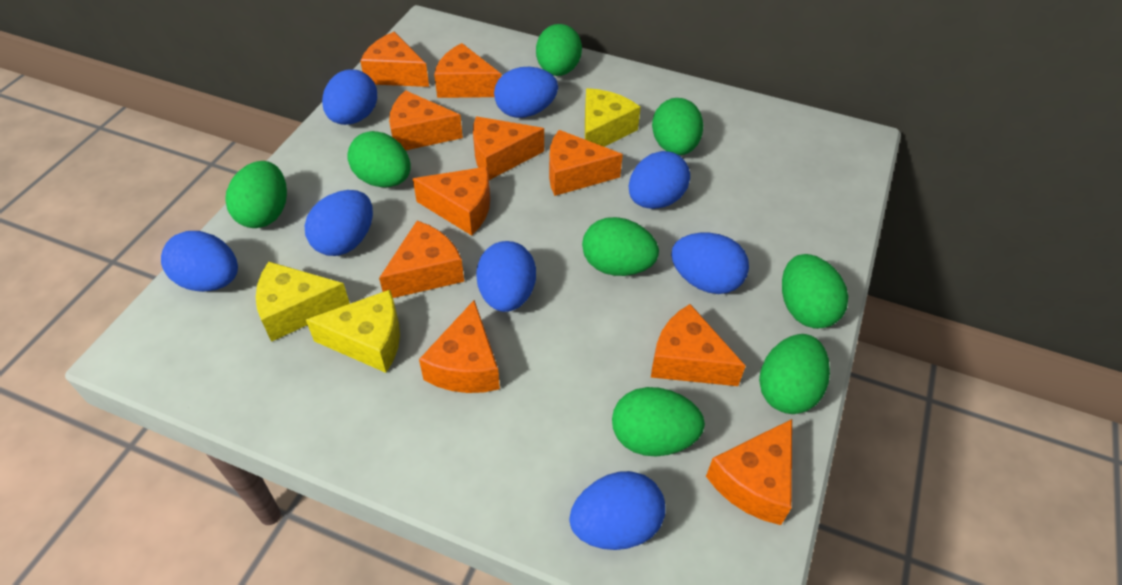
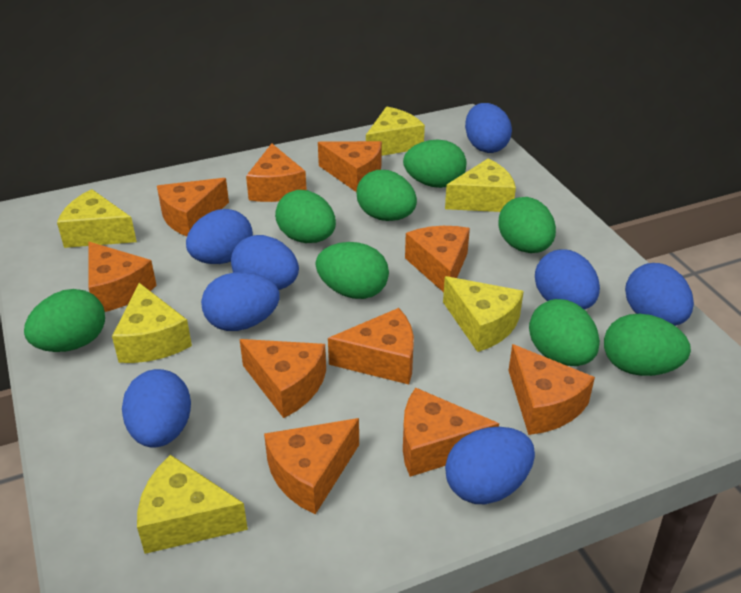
yellow cheese: 3 -> 6

